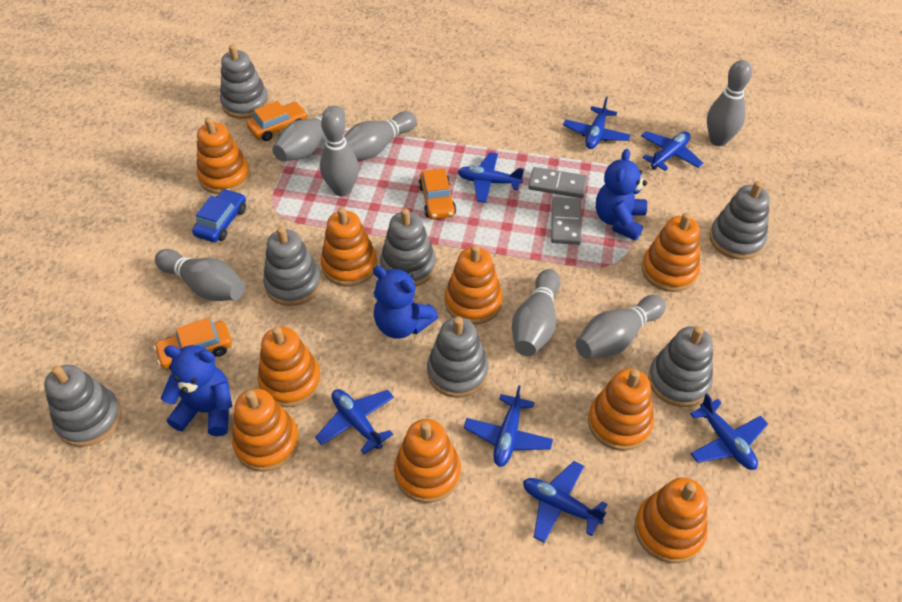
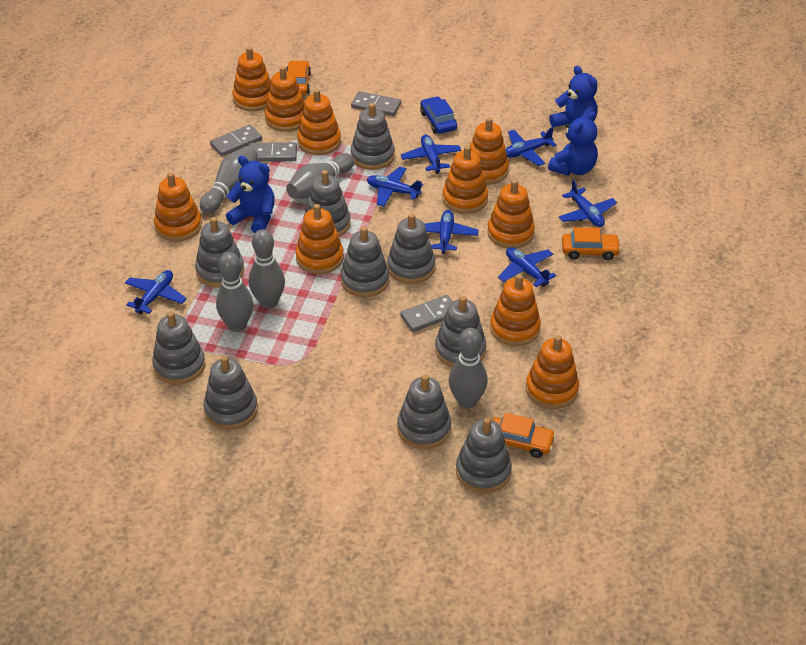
grey bowling pin: 7 -> 5
grey domino: 2 -> 4
grey stacking toy: 7 -> 10
orange stacking toy: 9 -> 10

